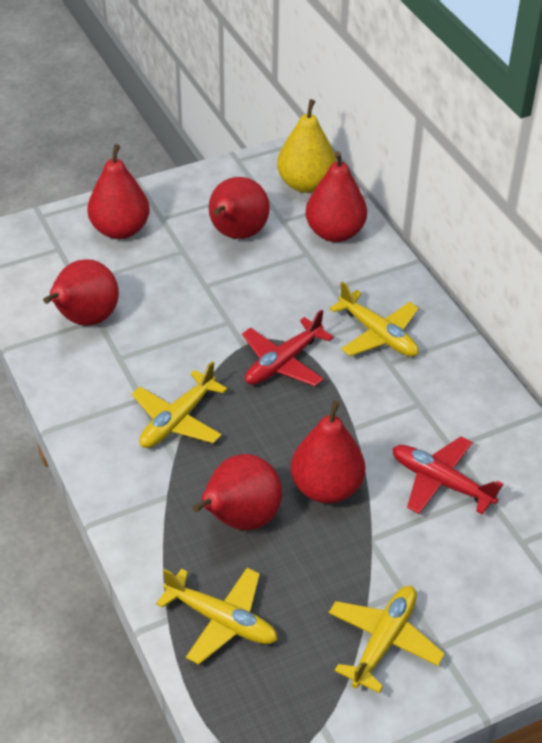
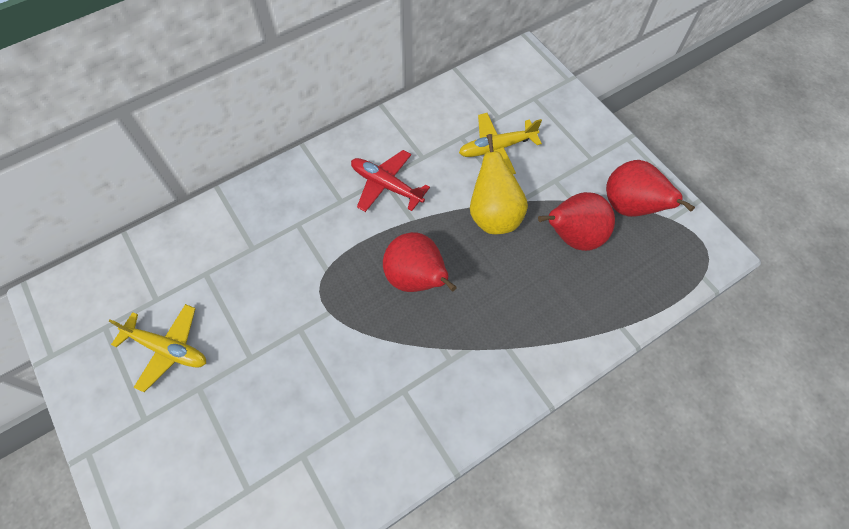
red pear: 6 -> 3
red plane: 2 -> 1
yellow plane: 4 -> 2

